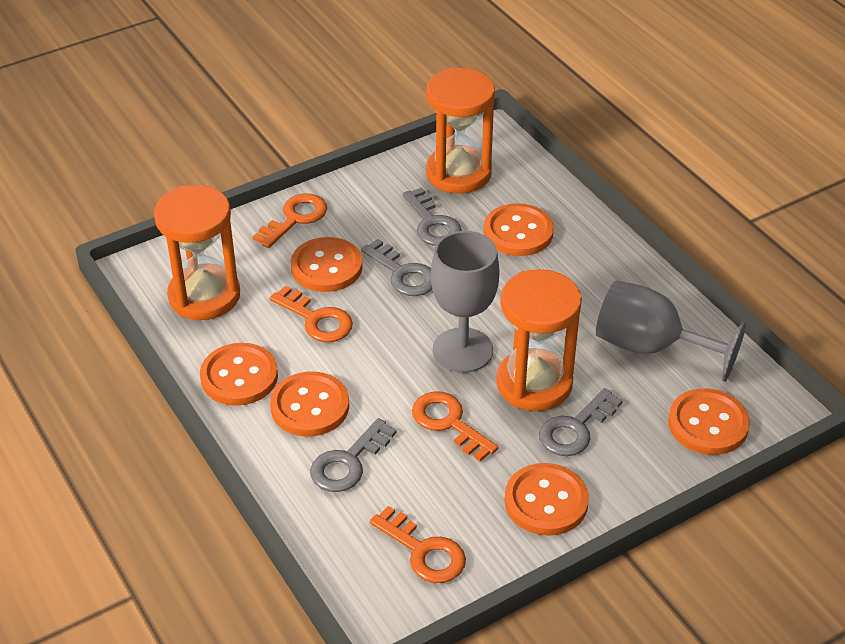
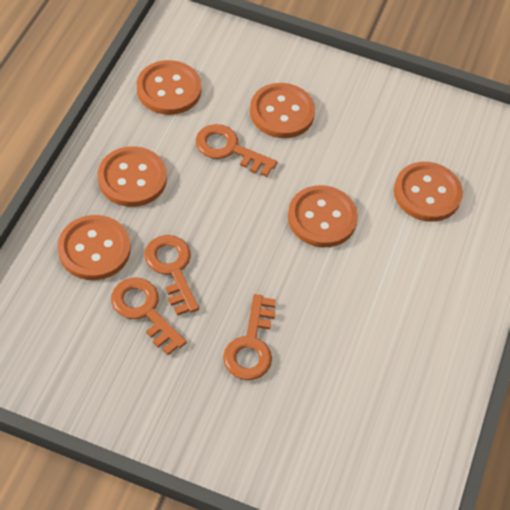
grey goblet: 2 -> 0
grey key: 4 -> 0
orange hourglass: 3 -> 0

